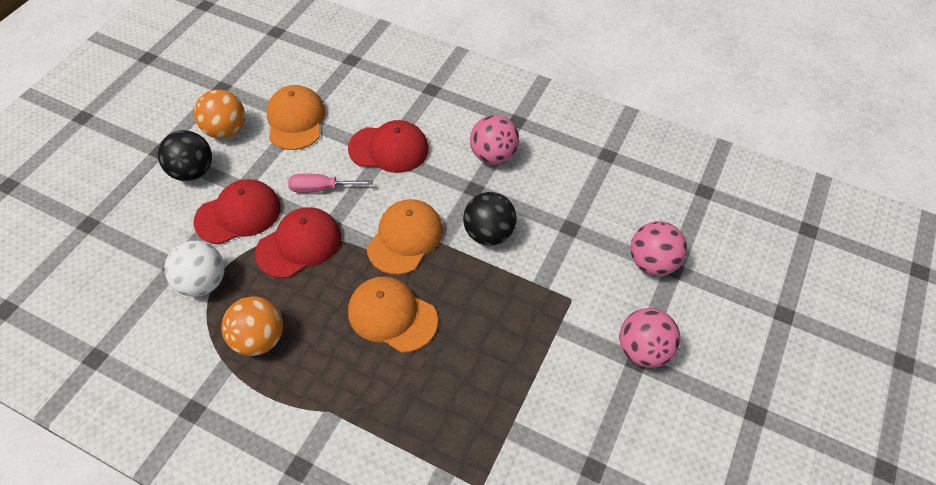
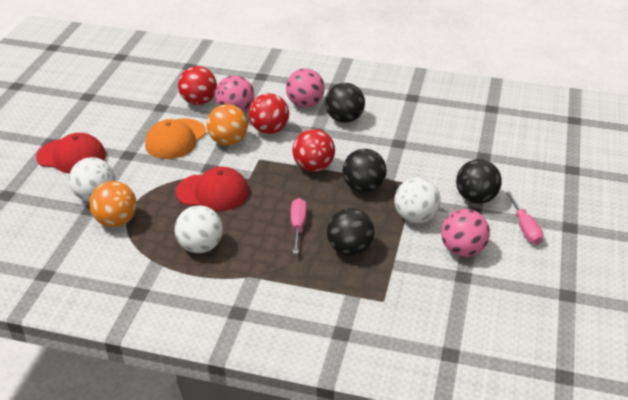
black ball: 2 -> 4
orange cap: 3 -> 1
pink screwdriver: 1 -> 2
red ball: 0 -> 3
red cap: 3 -> 2
white ball: 1 -> 3

